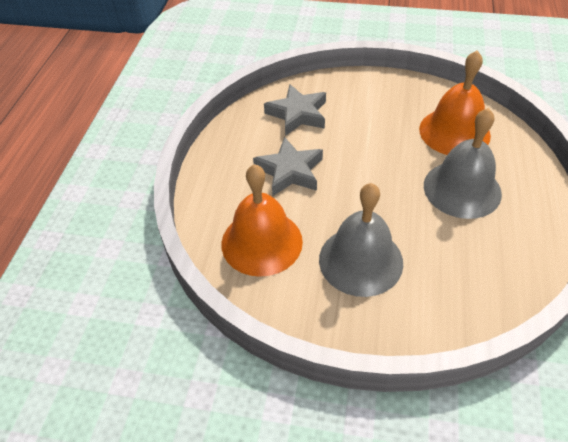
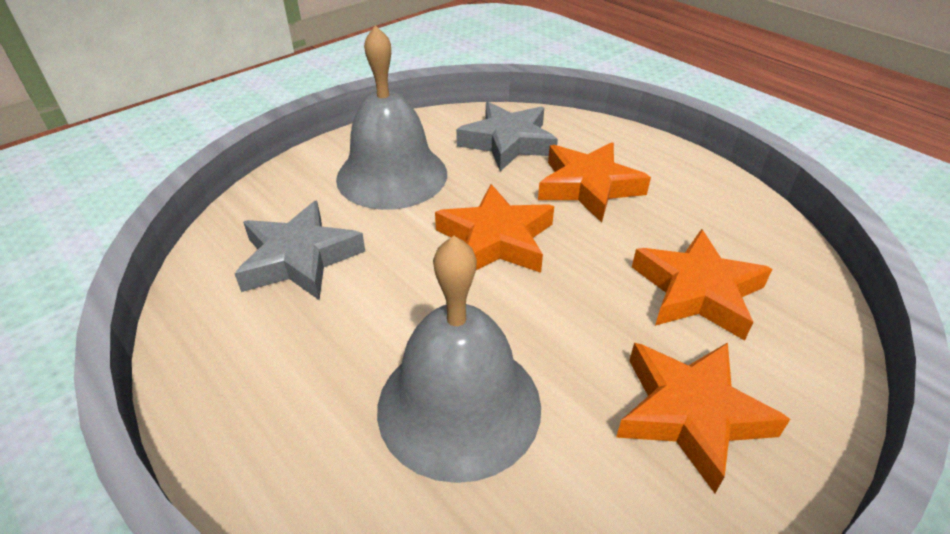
orange bell: 2 -> 0
orange star: 0 -> 4

